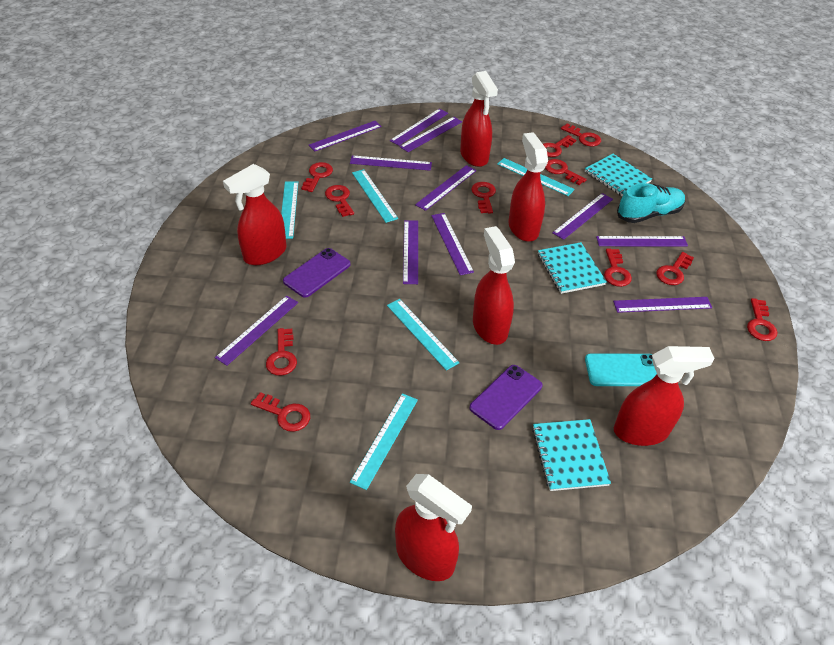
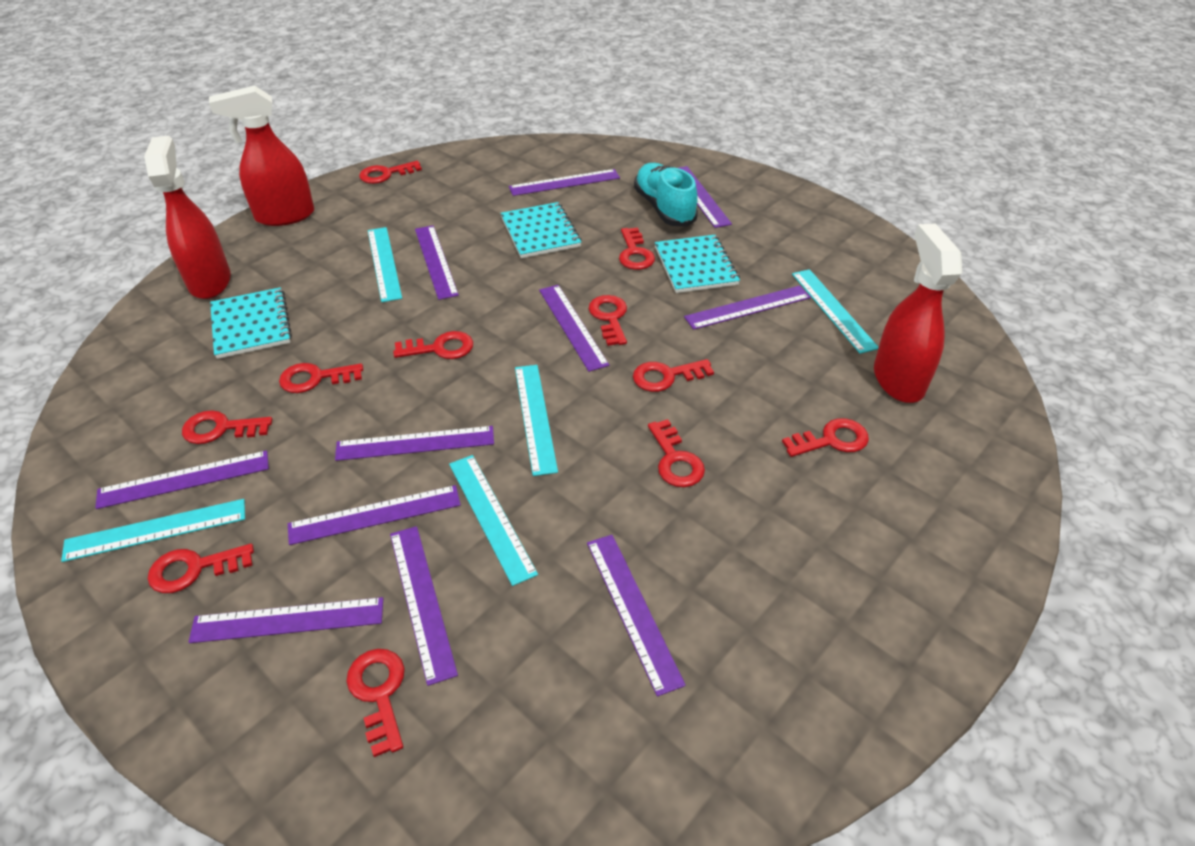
purple phone: 2 -> 0
red spray bottle: 6 -> 3
turquoise phone: 1 -> 0

